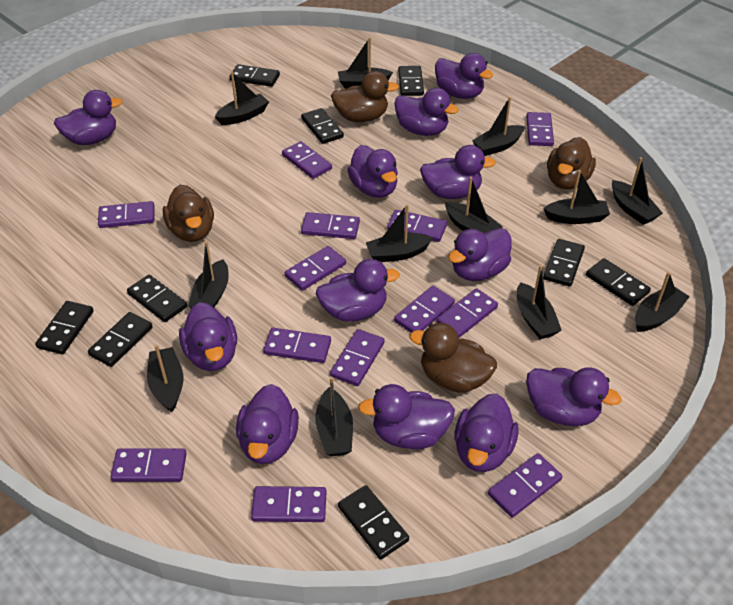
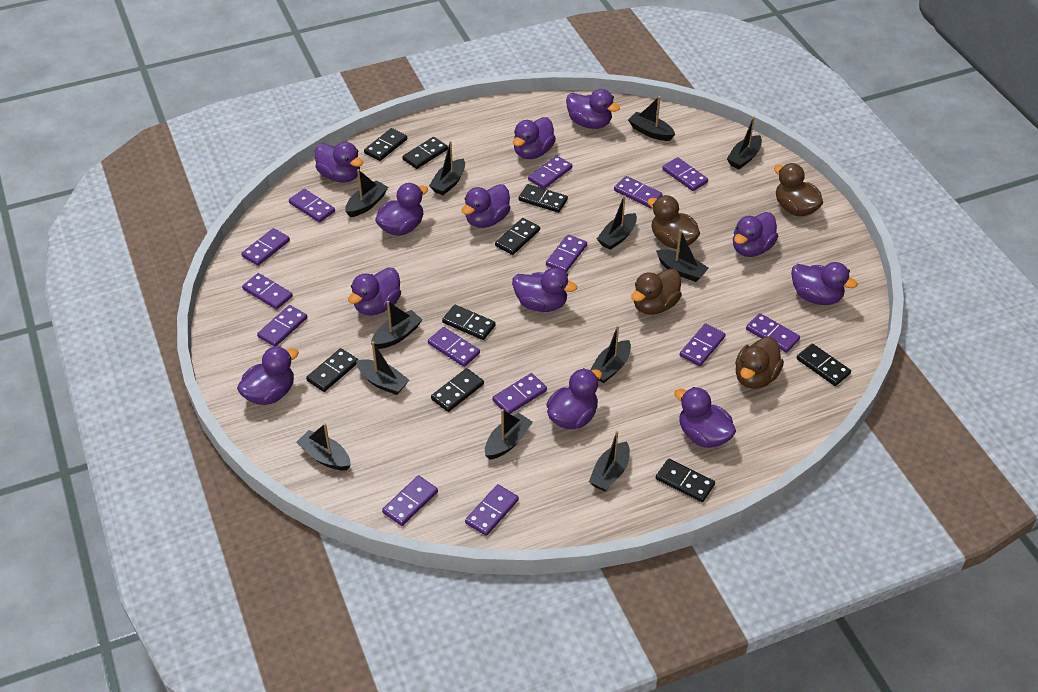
purple domino: 13 -> 14

